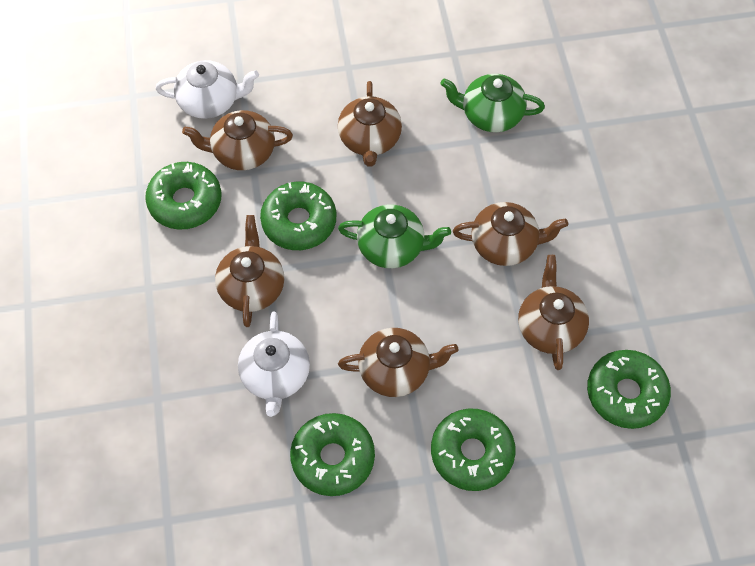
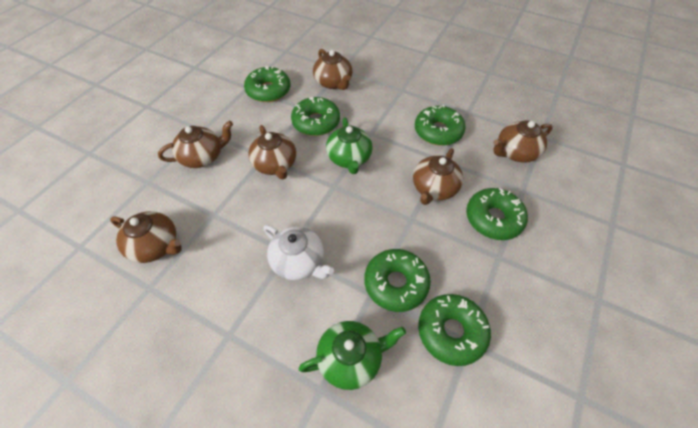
green donut: 5 -> 6
white teapot: 2 -> 1

